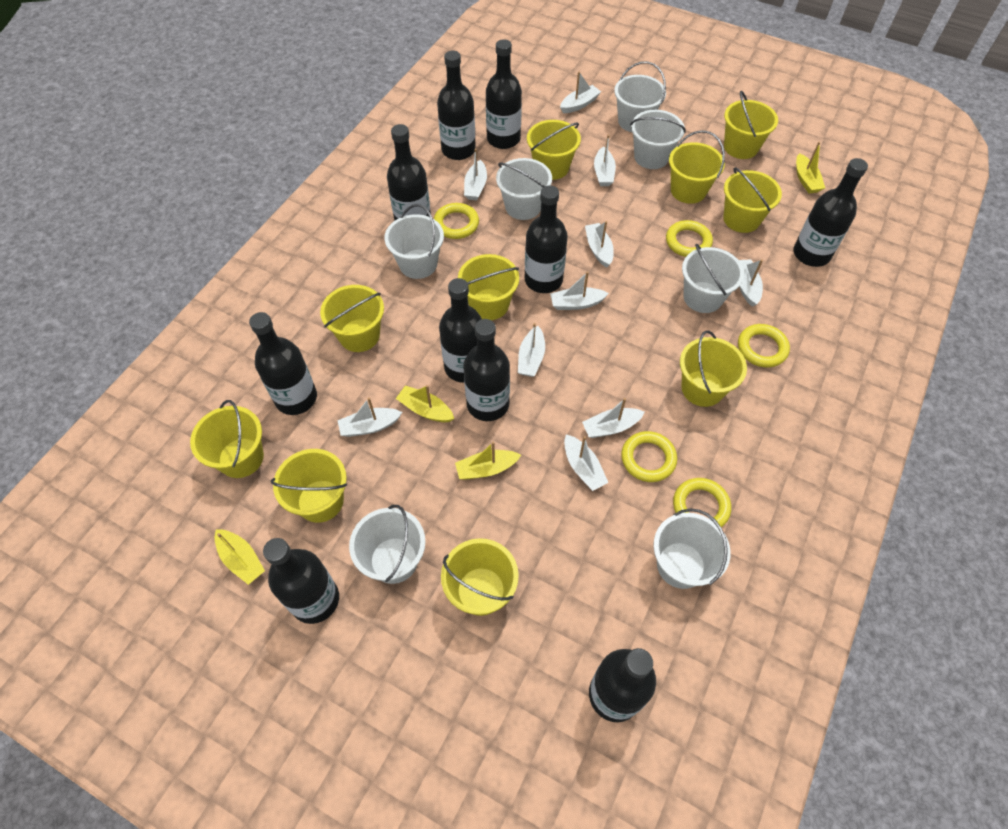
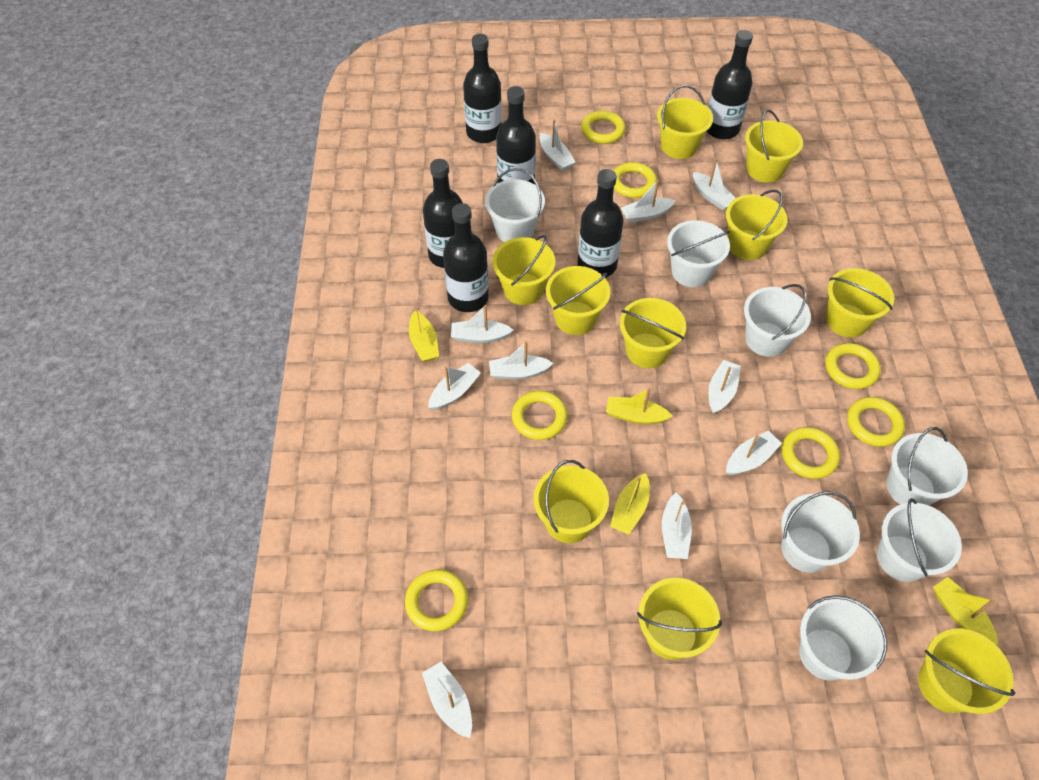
black bottle: 10 -> 6
yellow ring: 5 -> 7

